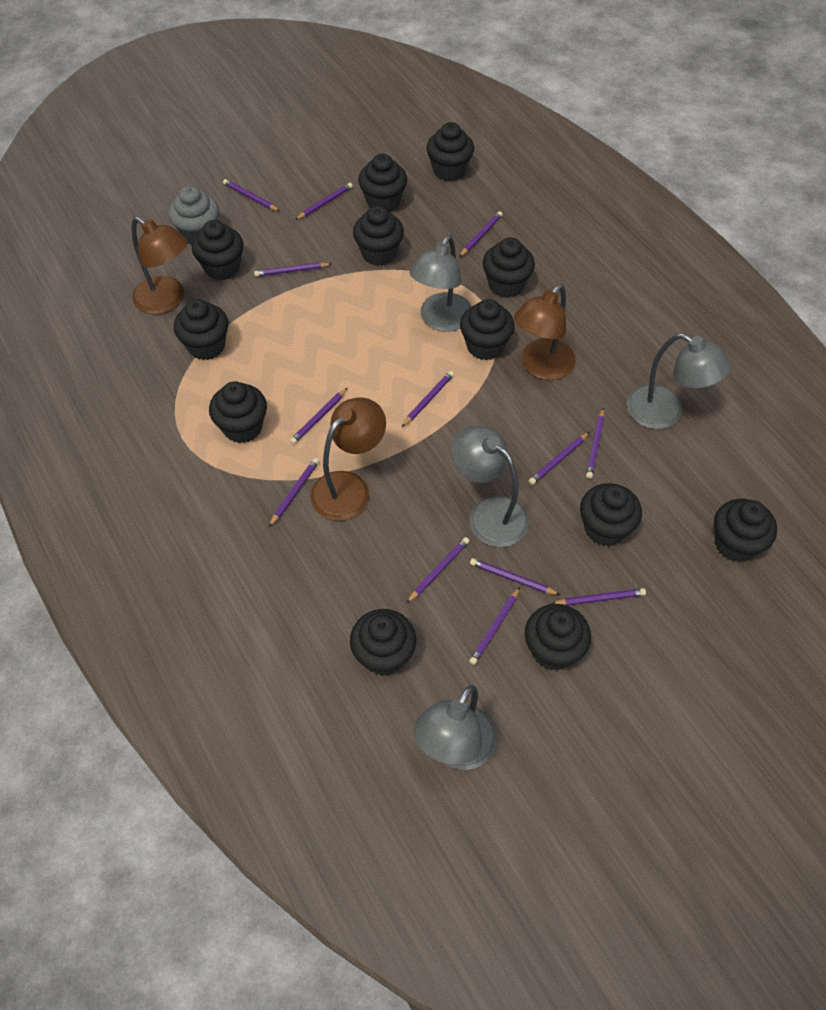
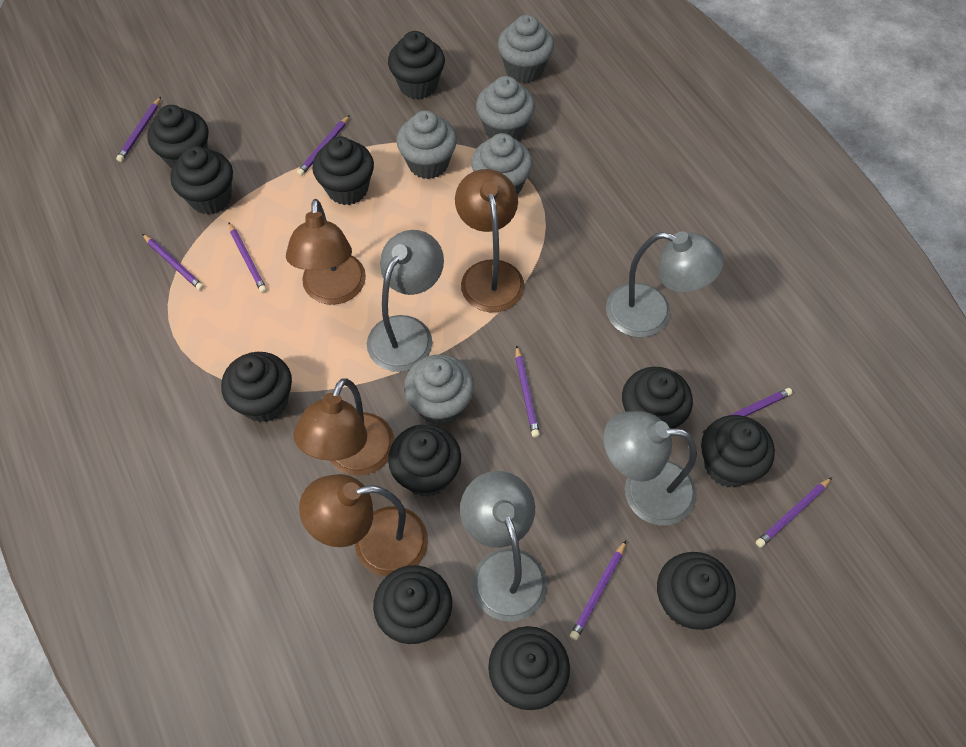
black cupcake: 12 -> 11
brown lamp: 3 -> 4
grey cupcake: 1 -> 5
purple pencil: 13 -> 8

